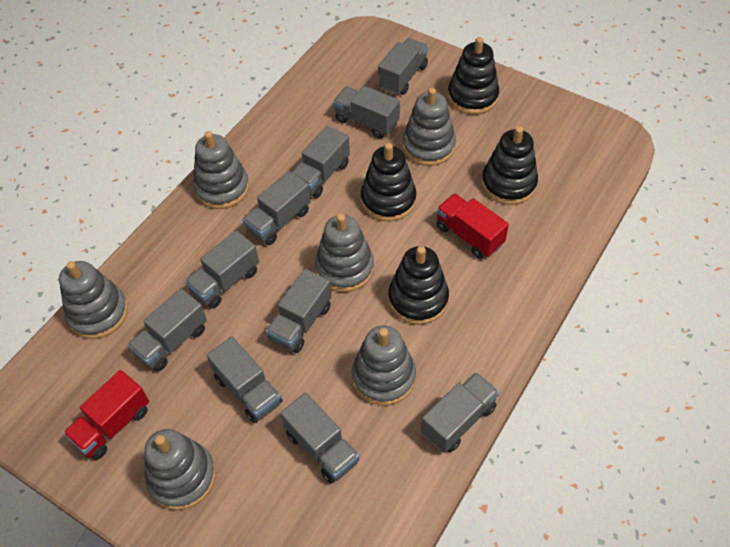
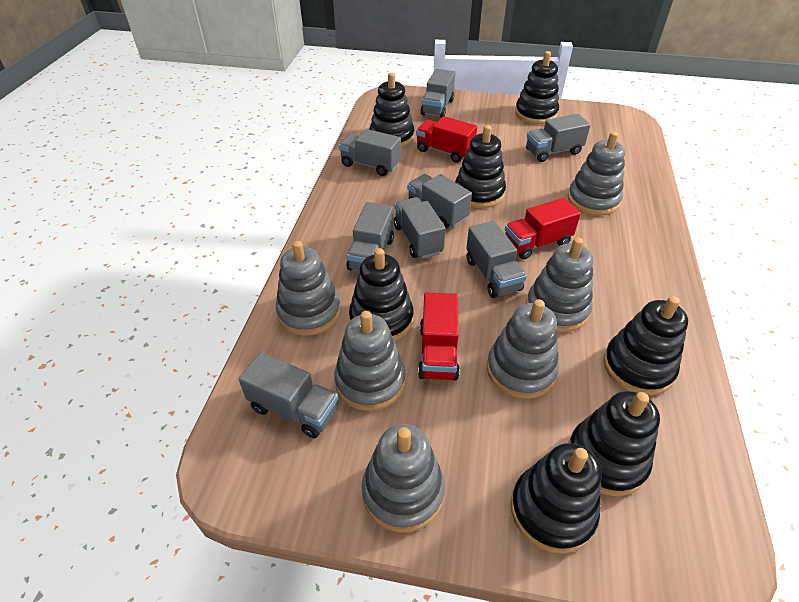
black stacking toy: 4 -> 7
grey truck: 10 -> 8
red truck: 2 -> 3

